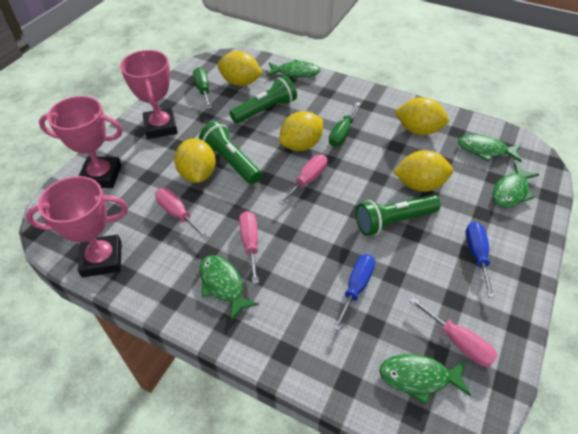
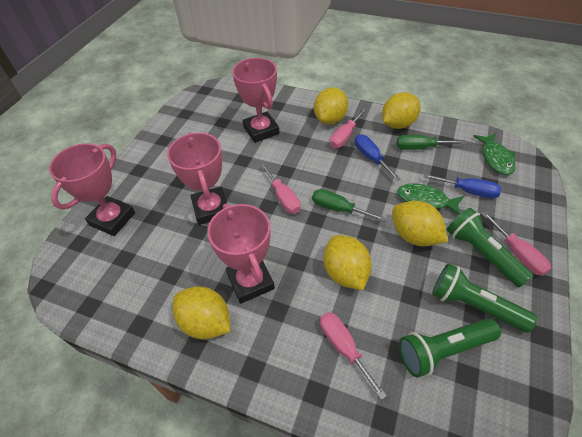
green fish: 5 -> 2
pink trophy: 3 -> 4

